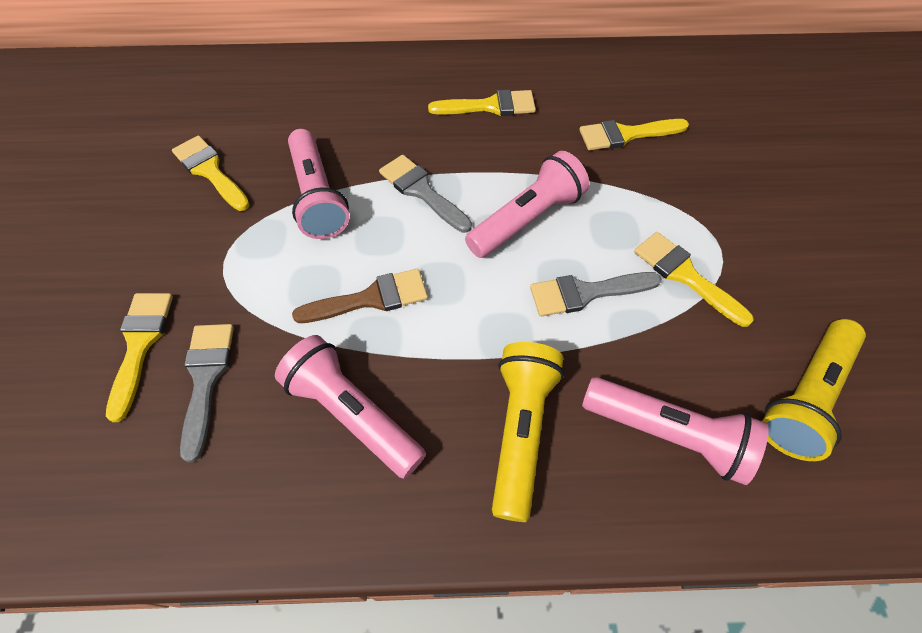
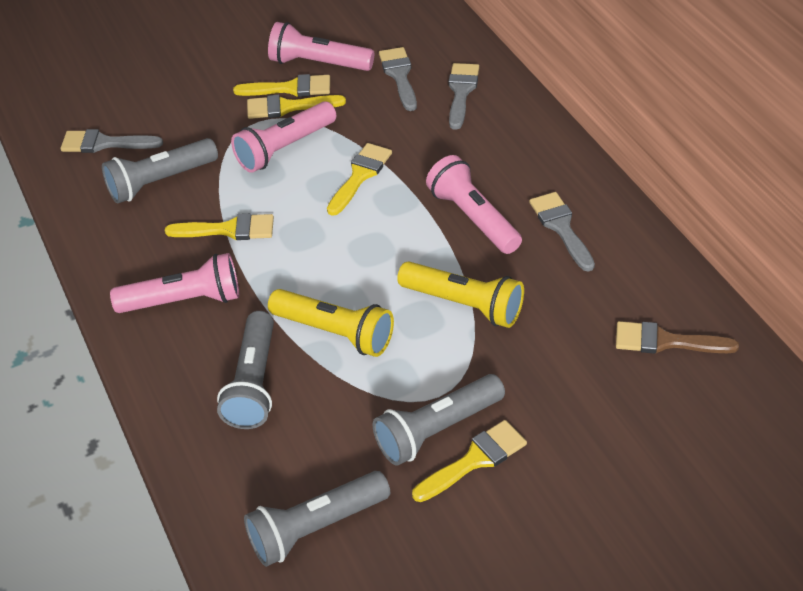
grey brush: 3 -> 4
grey flashlight: 0 -> 4

